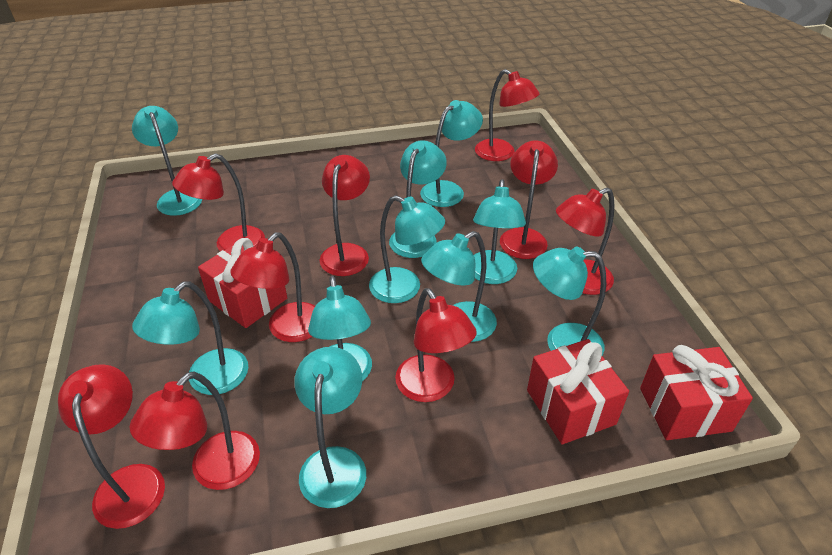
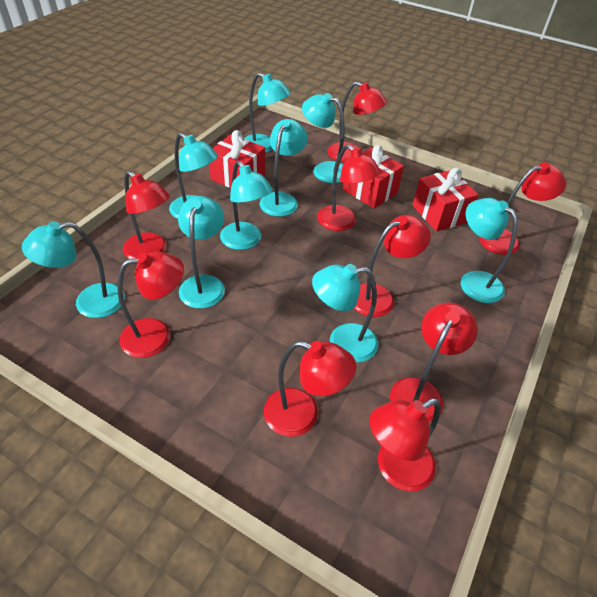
turquoise lamp: 10 -> 9

